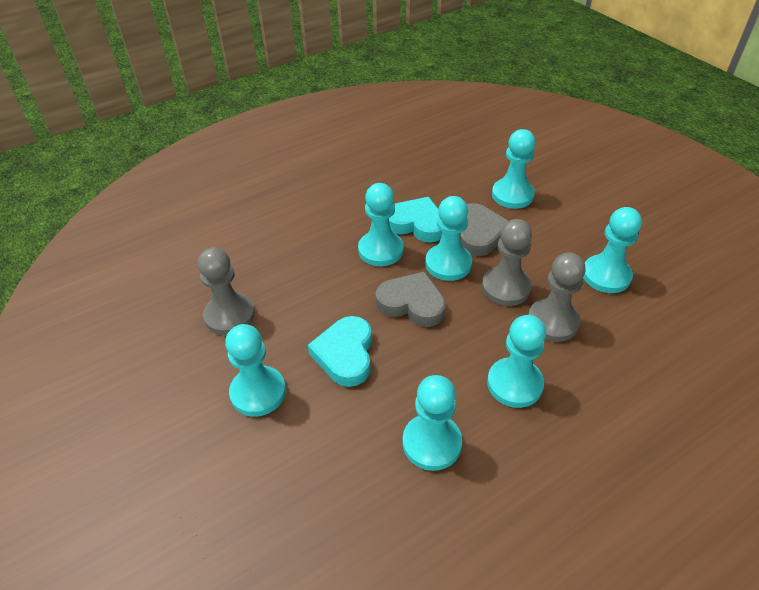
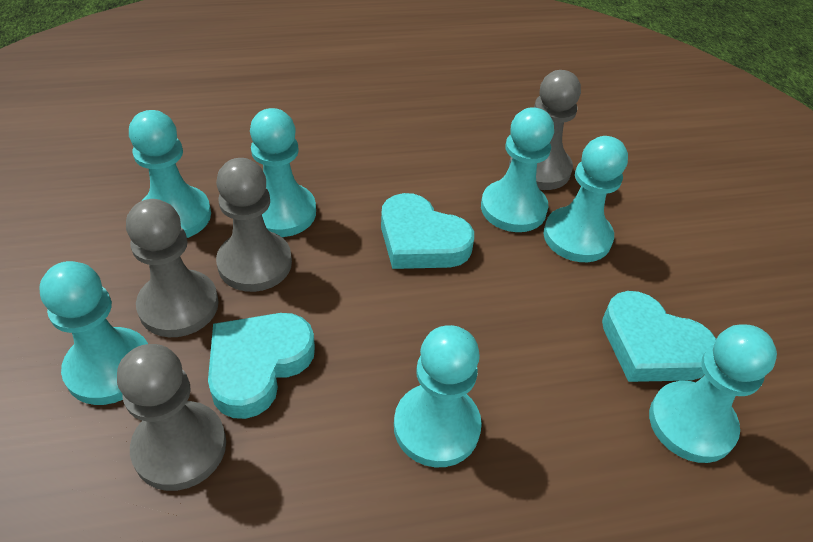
grey heart: 2 -> 0
grey pawn: 3 -> 4
turquoise heart: 2 -> 3

